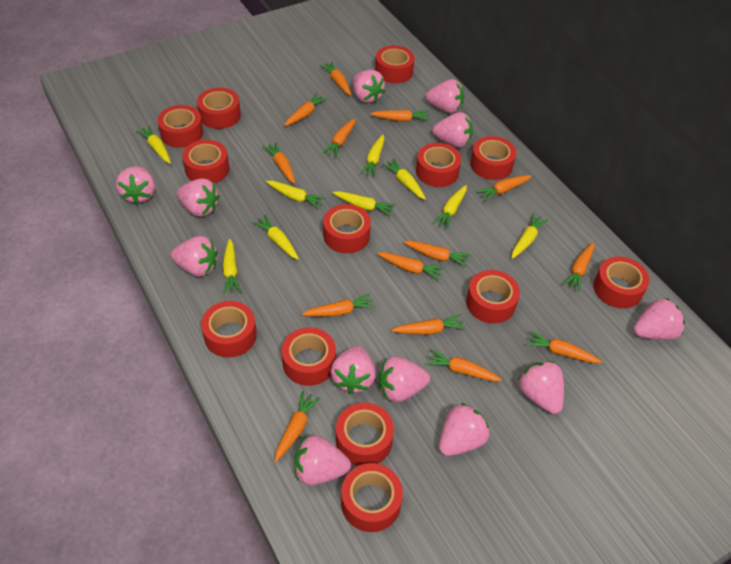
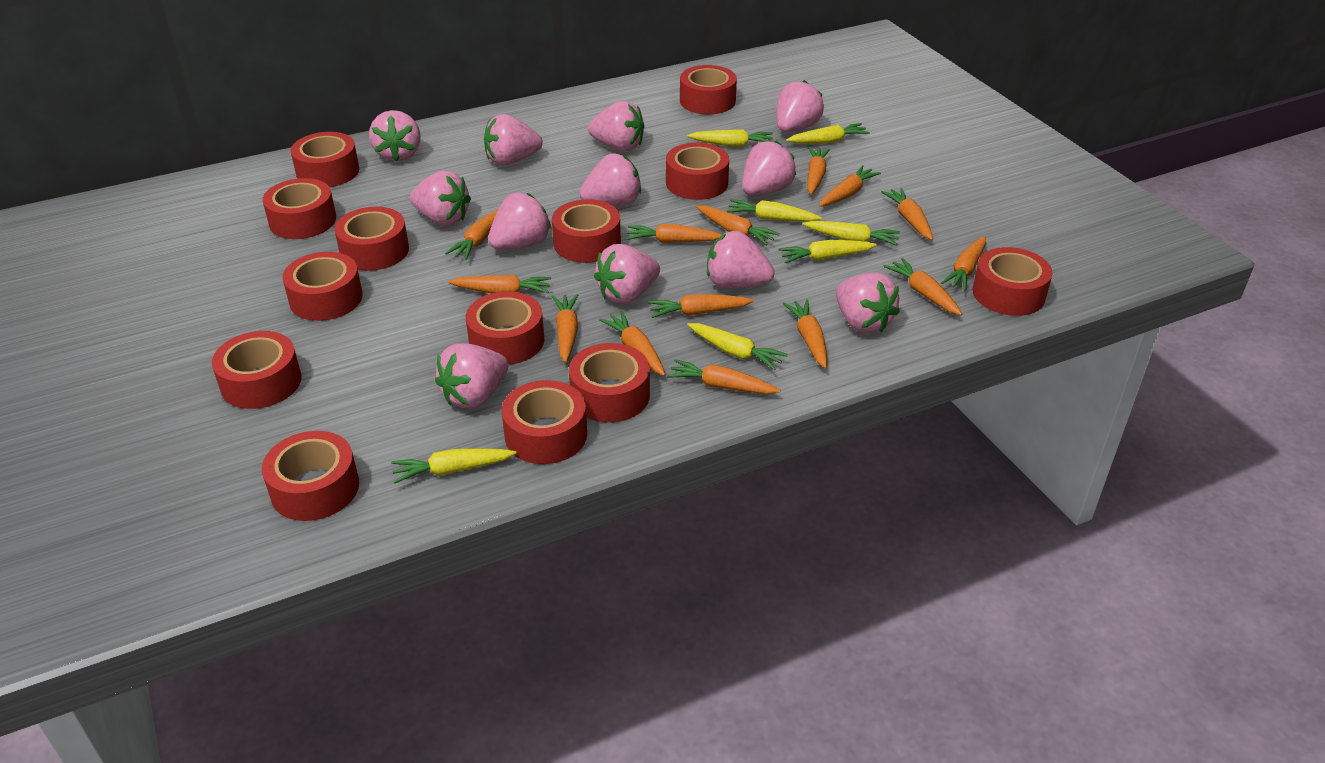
yellow carrot: 9 -> 7

